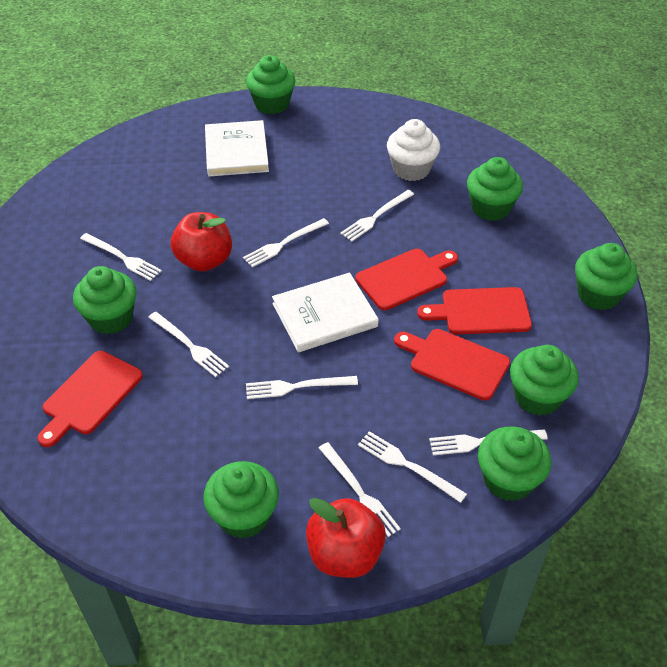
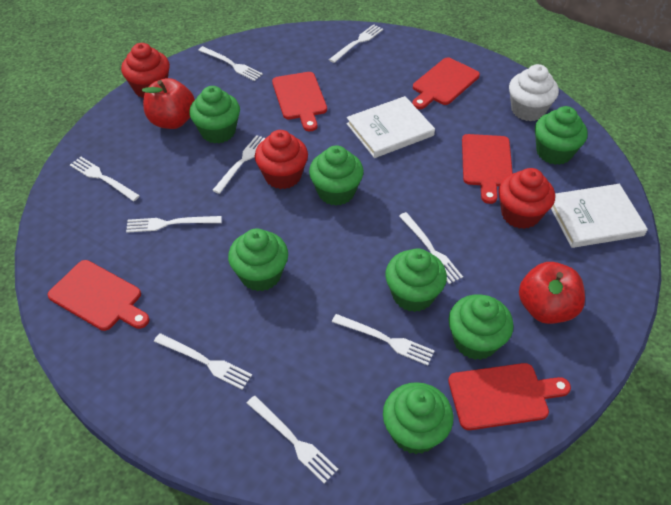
red cupcake: 0 -> 3
red cutting board: 4 -> 5
white fork: 8 -> 9

